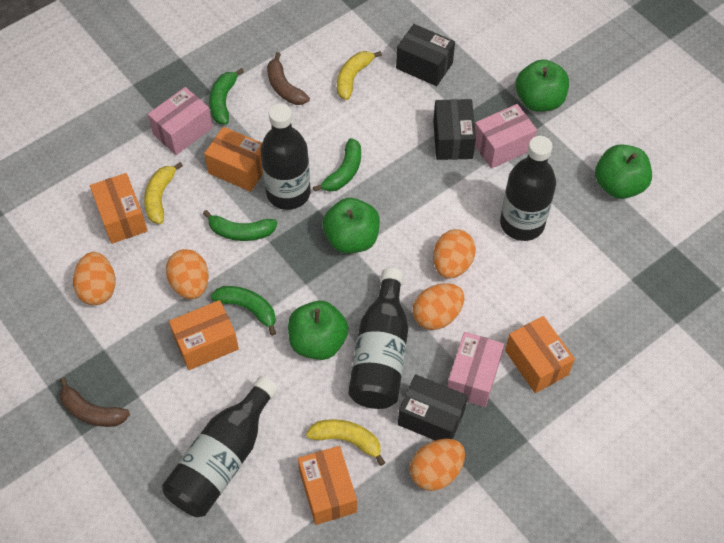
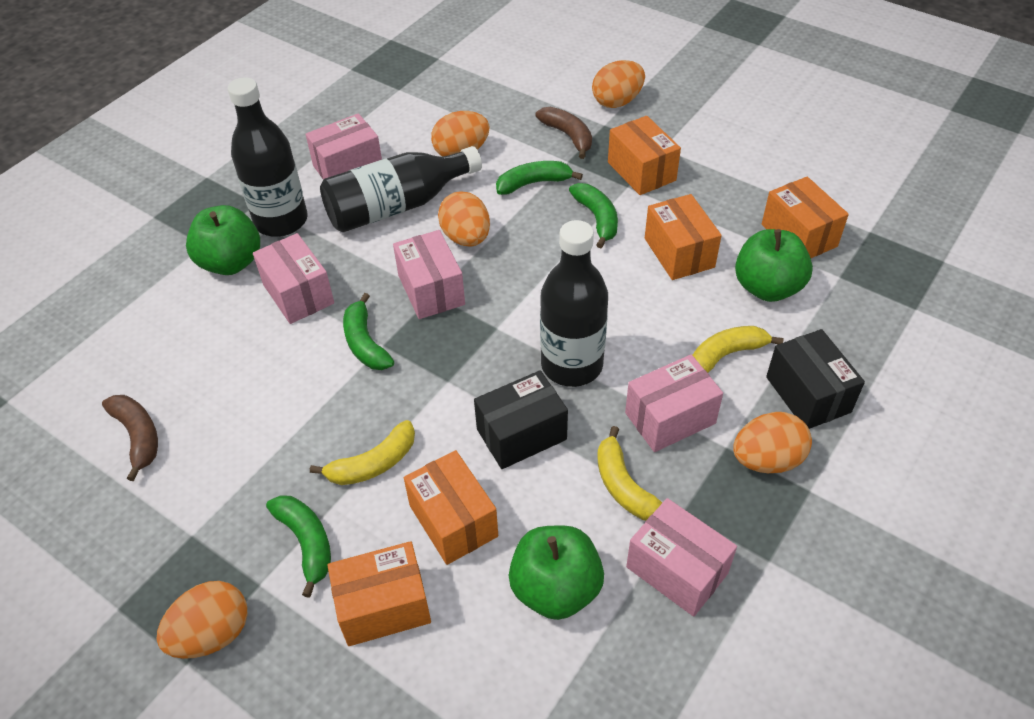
black bottle: 4 -> 3
black box: 3 -> 2
green apple: 4 -> 3
pink box: 3 -> 5

